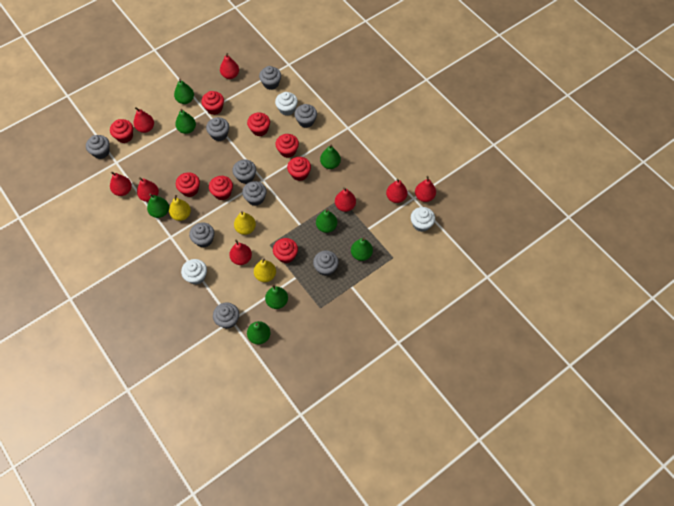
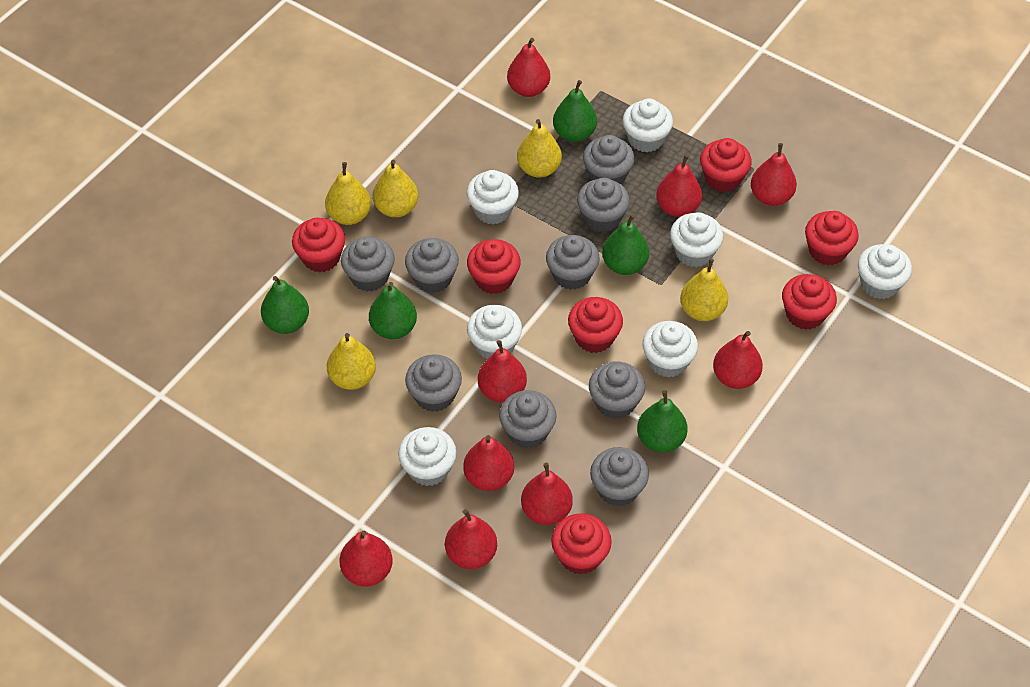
green pear: 8 -> 5
red cupcake: 8 -> 7
red pear: 8 -> 9
white cupcake: 3 -> 7
yellow pear: 3 -> 5

